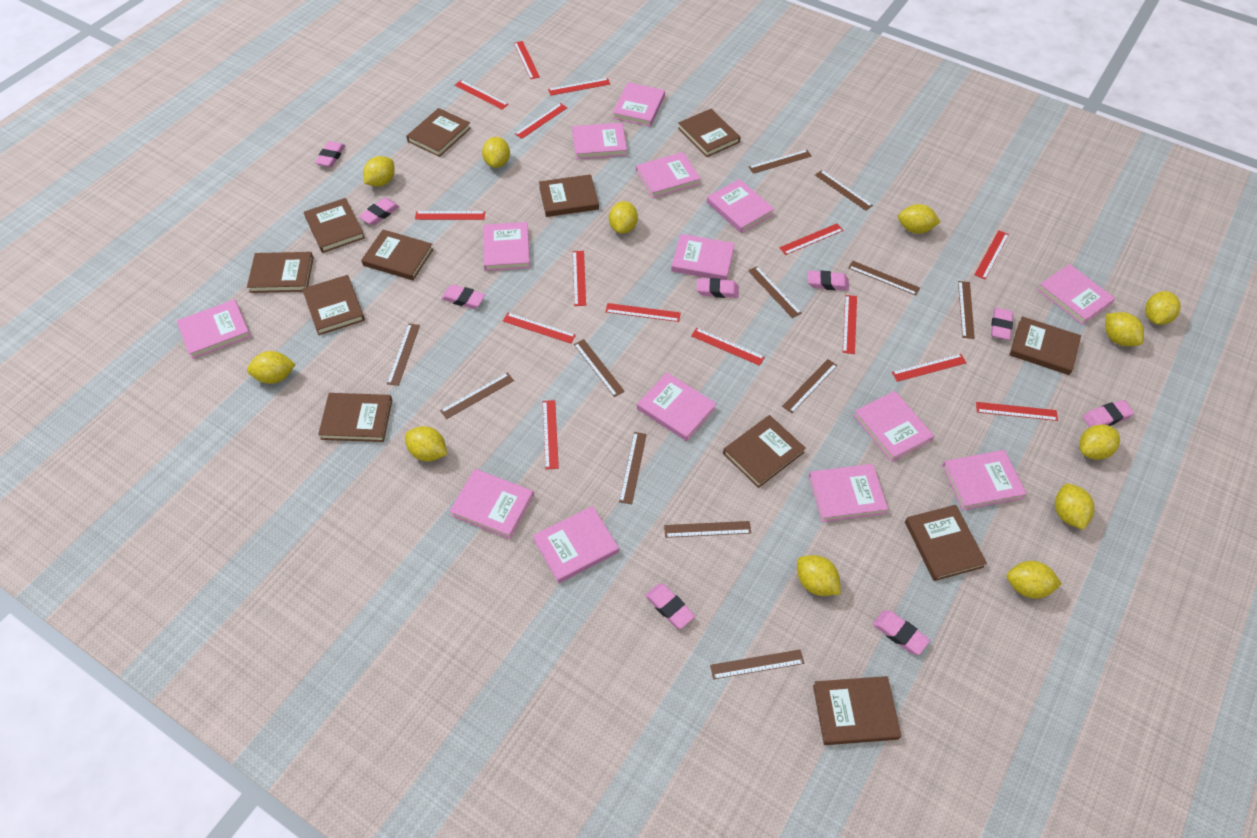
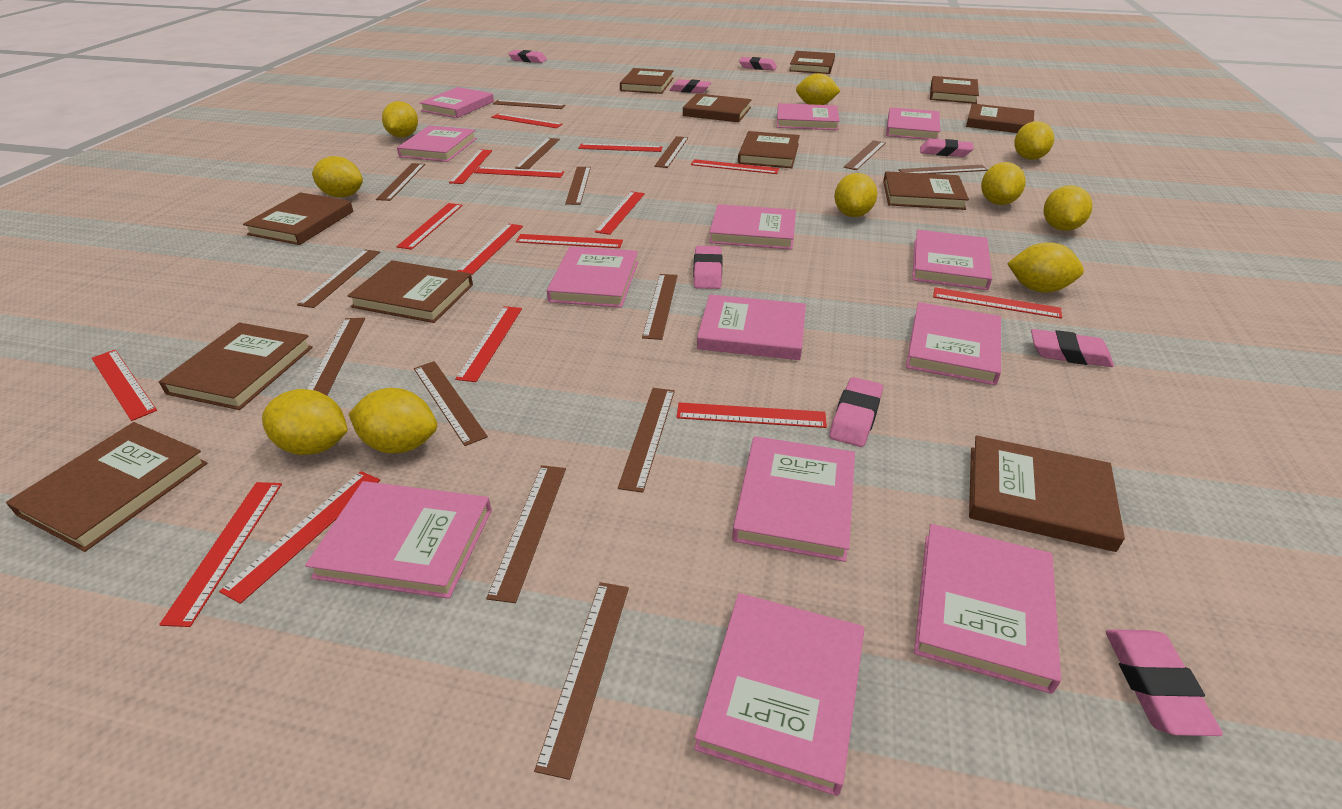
brown ruler: 12 -> 14
pink book: 14 -> 13
pink eraser: 9 -> 8
yellow lemon: 12 -> 10

